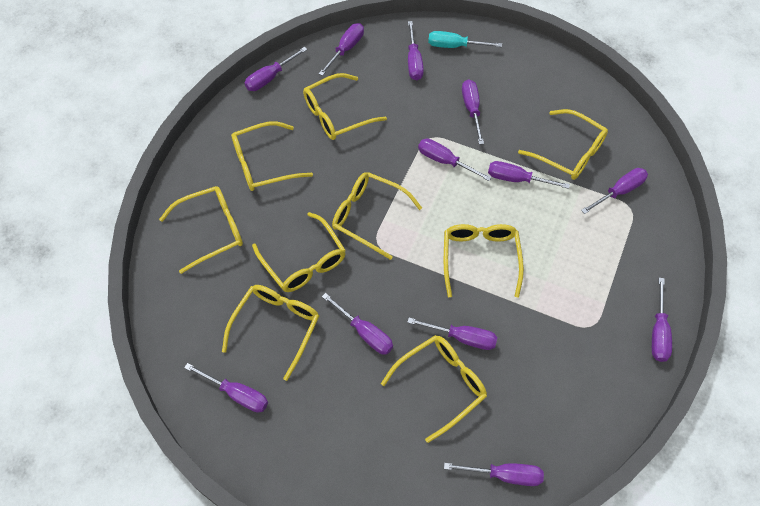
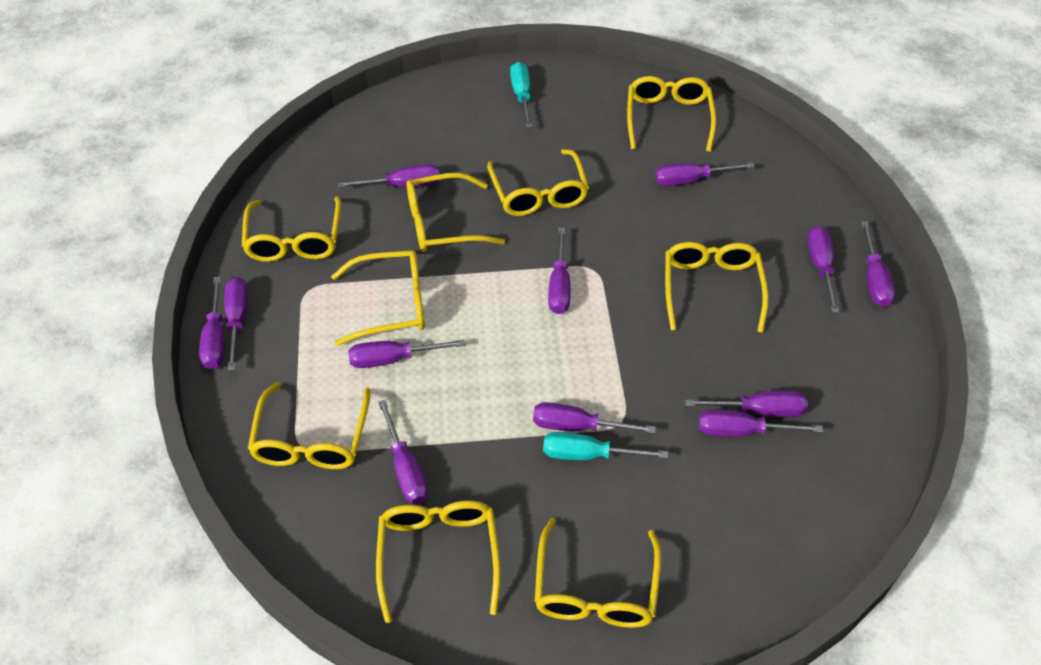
turquoise screwdriver: 1 -> 2

